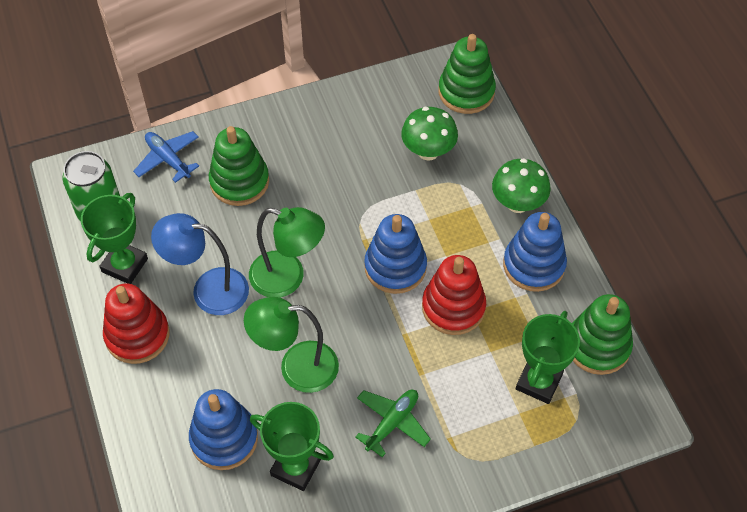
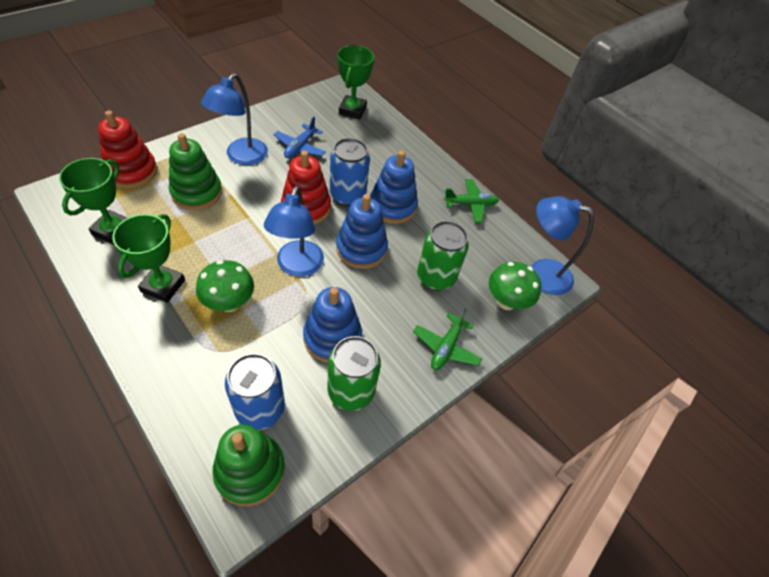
blue can: 0 -> 2
blue lamp: 1 -> 3
green can: 1 -> 2
green lamp: 2 -> 0
green plane: 1 -> 2
green stacking toy: 3 -> 2

